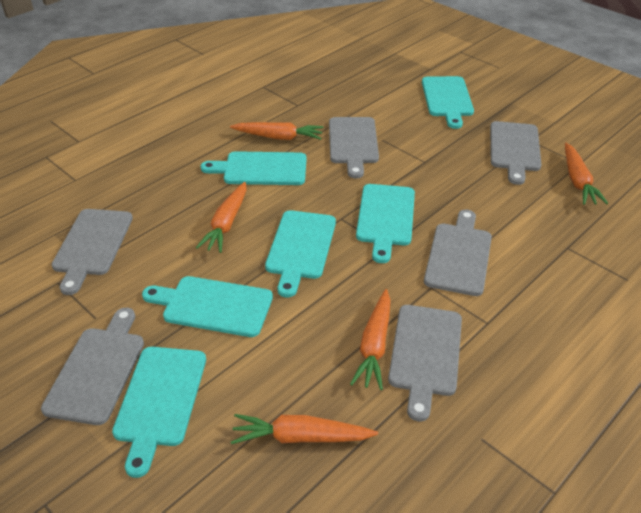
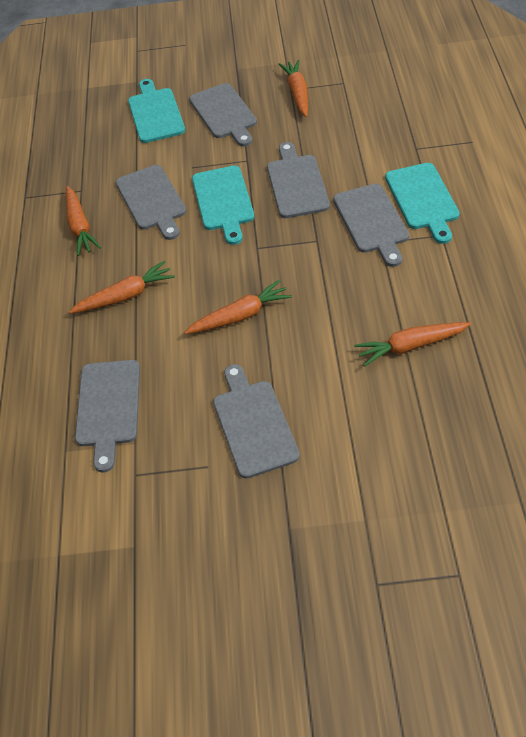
turquoise cutting board: 6 -> 3

